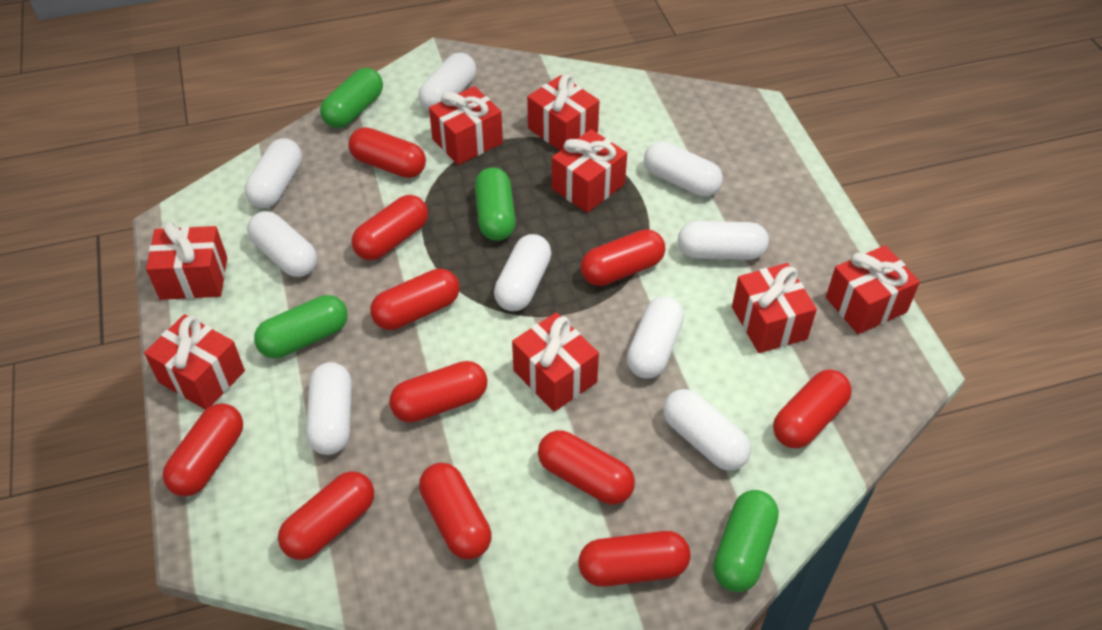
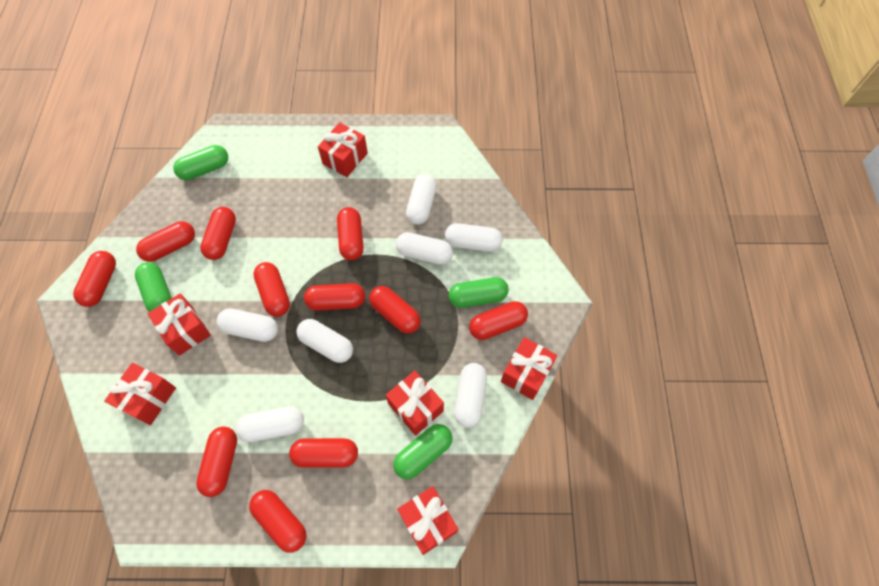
red gift: 8 -> 6
white capsule: 9 -> 7

